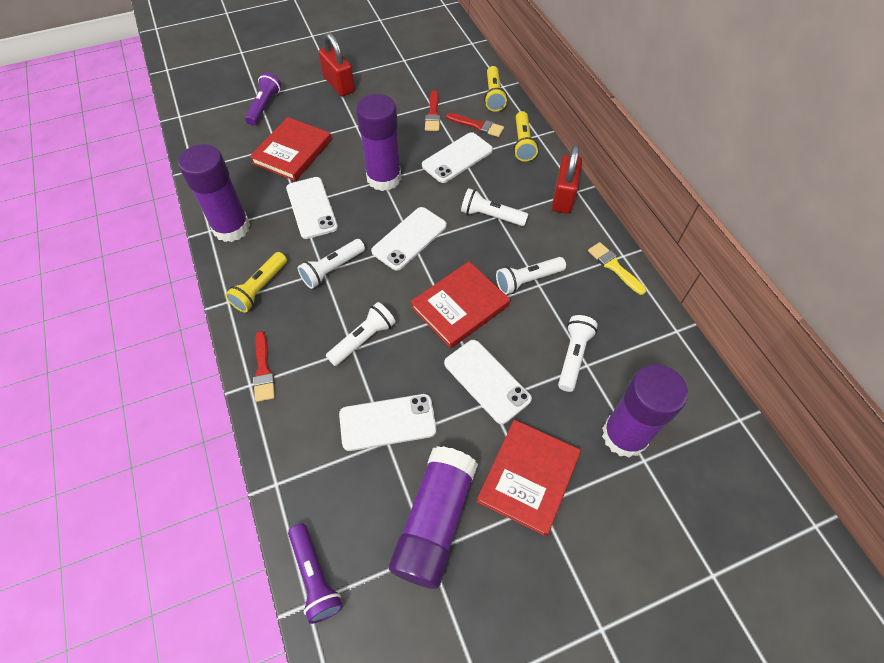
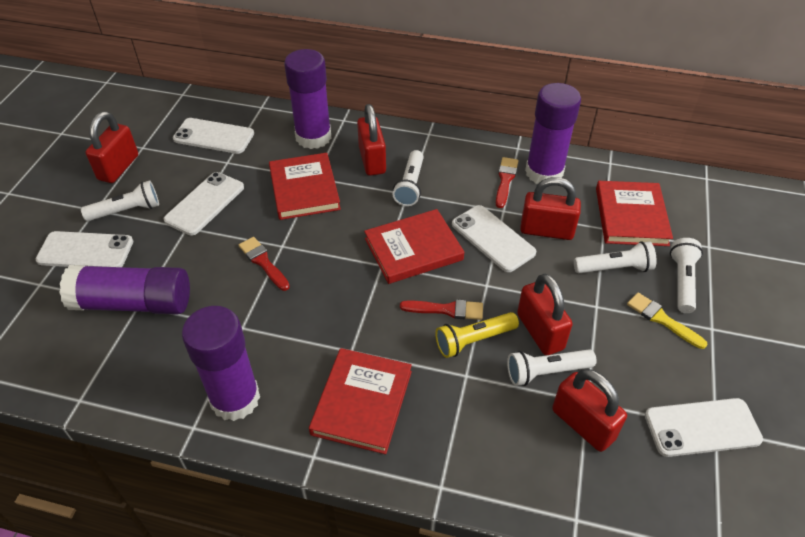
purple flashlight: 2 -> 0
red book: 3 -> 4
red padlock: 2 -> 5
yellow flashlight: 3 -> 1

